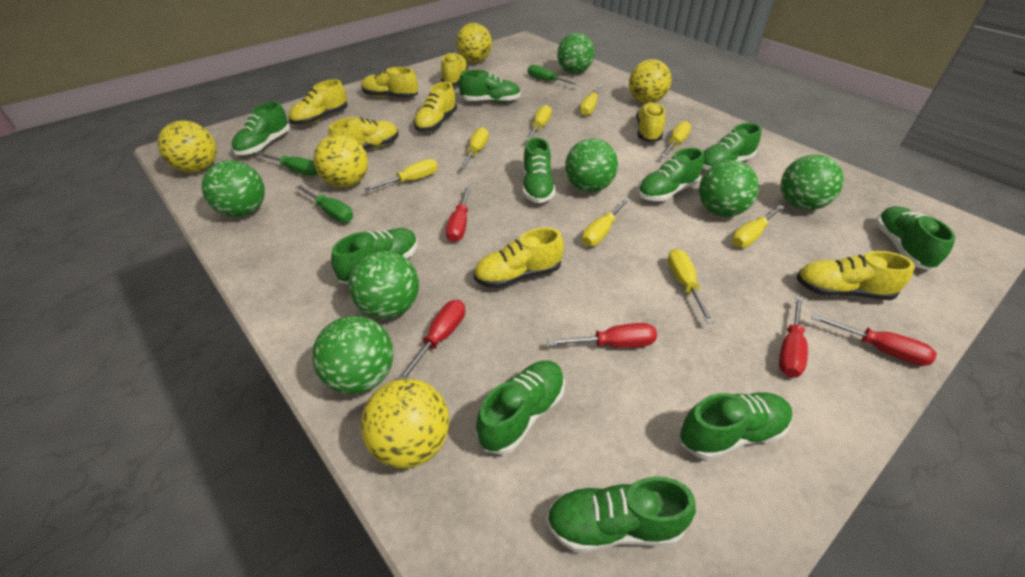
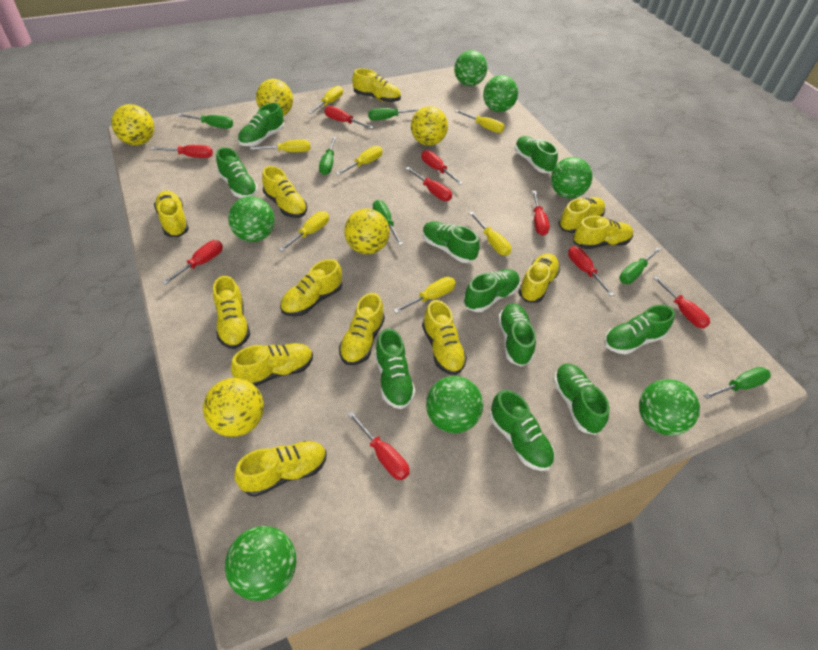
green screwdriver: 3 -> 6
red screwdriver: 5 -> 9
yellow screwdriver: 8 -> 7
yellow shoe: 8 -> 12

